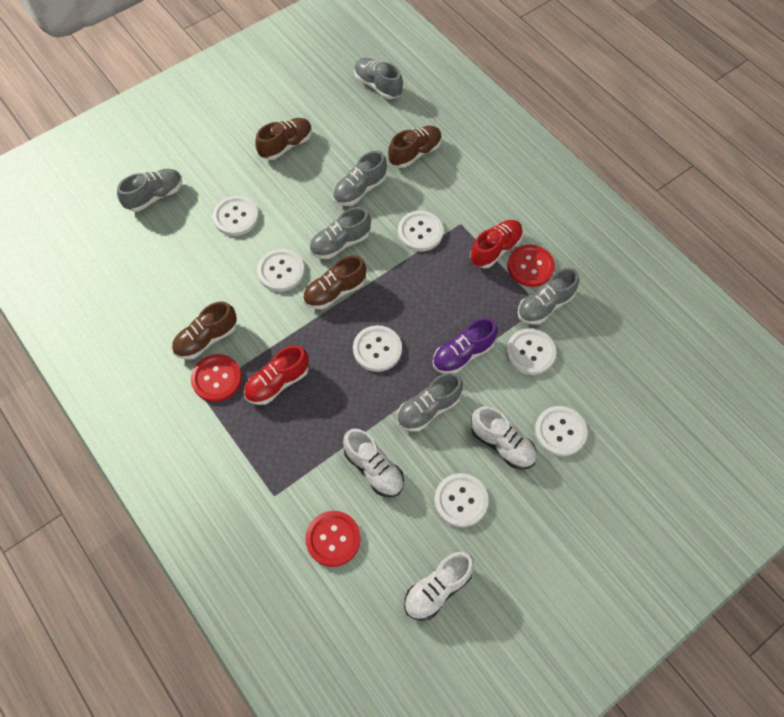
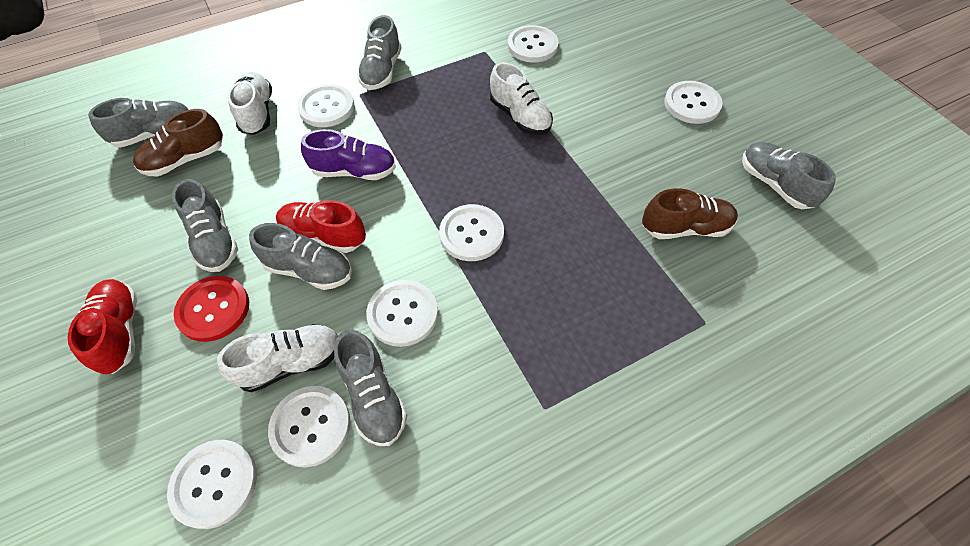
brown shoe: 4 -> 2
red button: 3 -> 1

